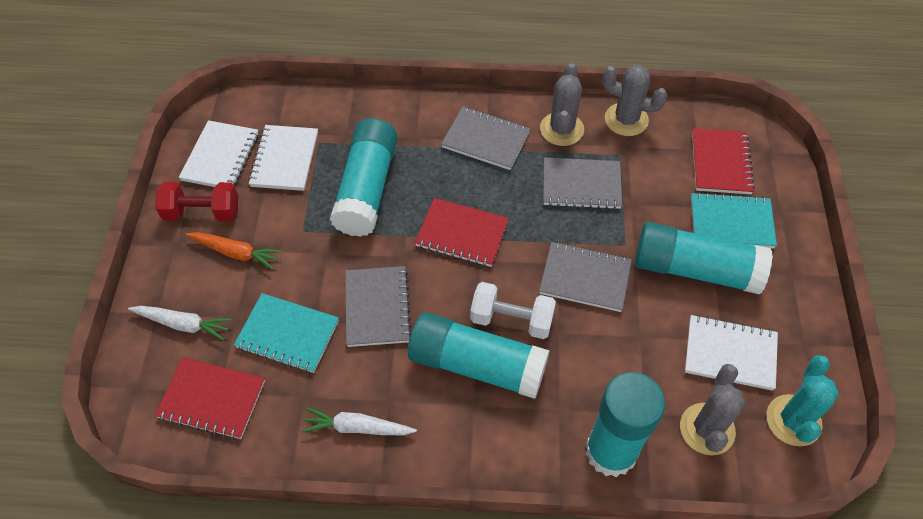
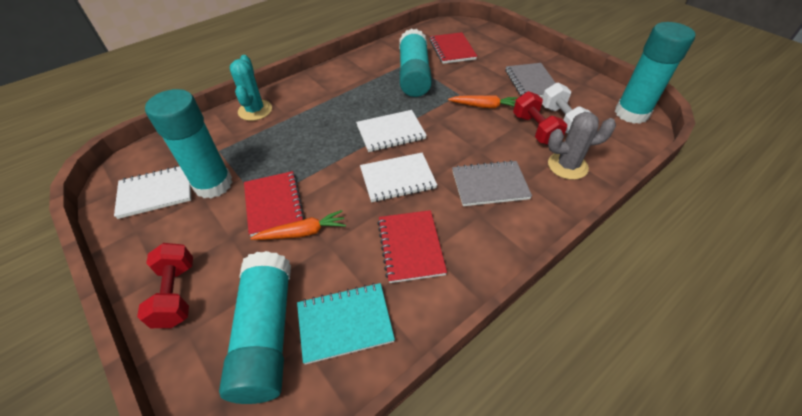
grey cactus: 3 -> 1
grey notebook: 4 -> 2
orange carrot: 1 -> 2
red dumbbell: 1 -> 2
turquoise notebook: 2 -> 1
white carrot: 2 -> 0

